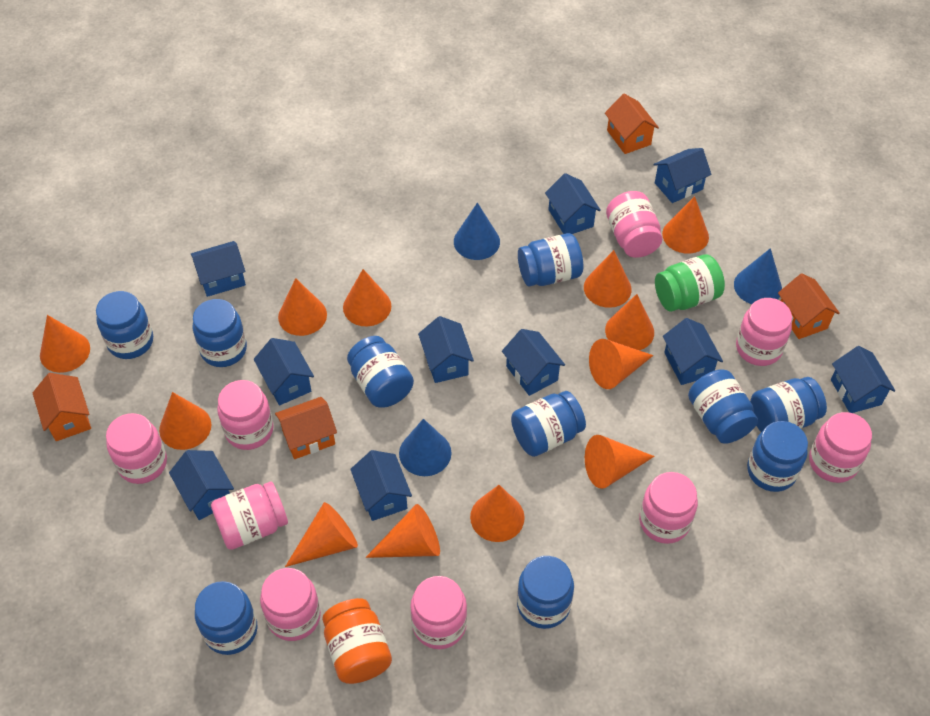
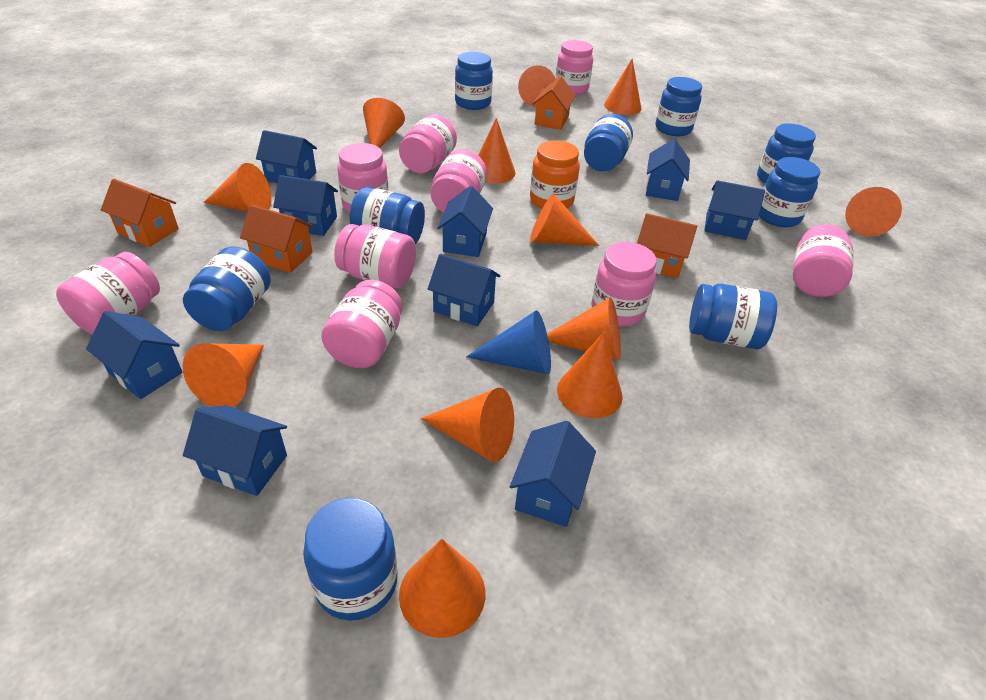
blue cone: 3 -> 1
blue house: 10 -> 9
blue jar: 10 -> 9
green jar: 1 -> 0

